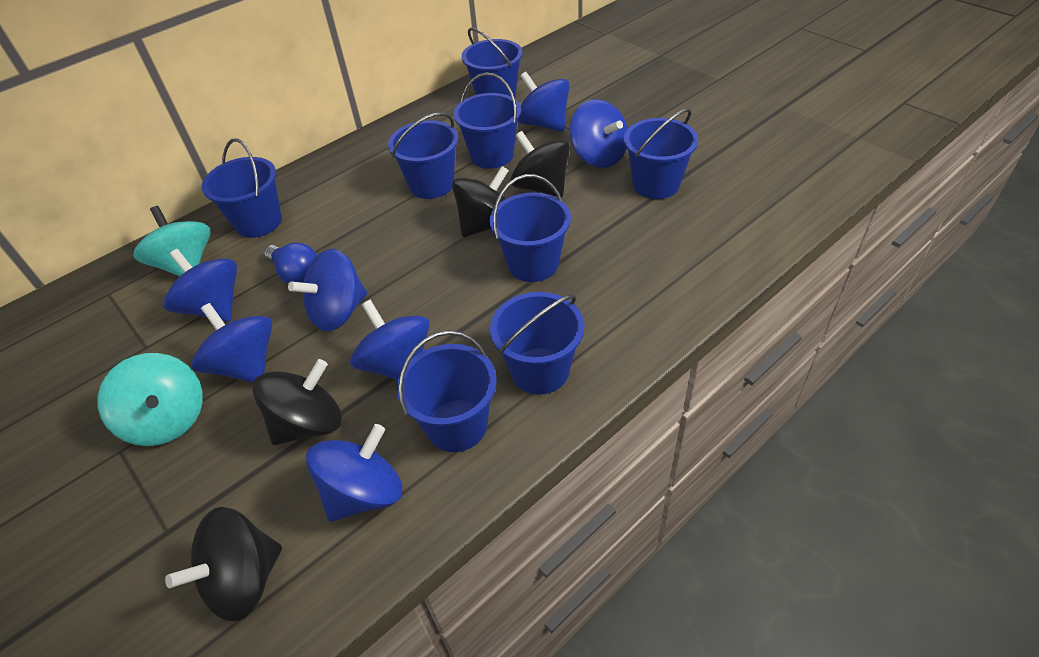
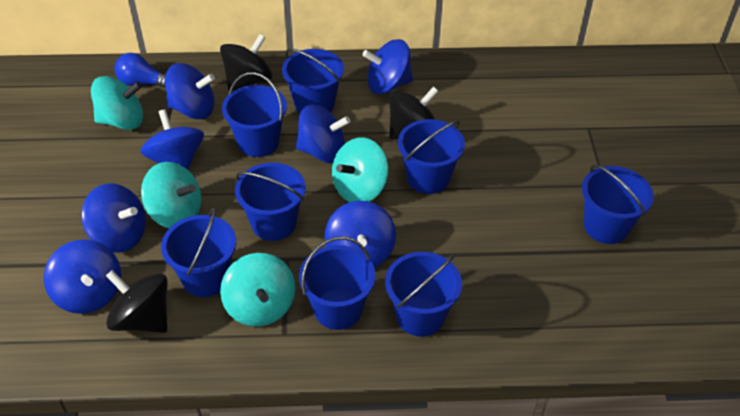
black spinning top: 4 -> 3
turquoise spinning top: 2 -> 4

